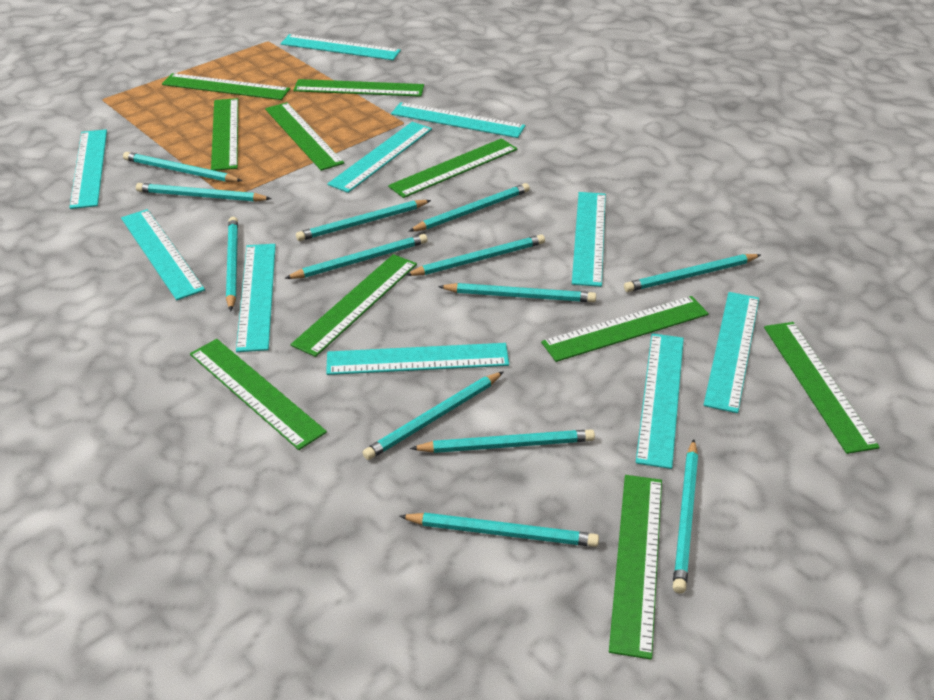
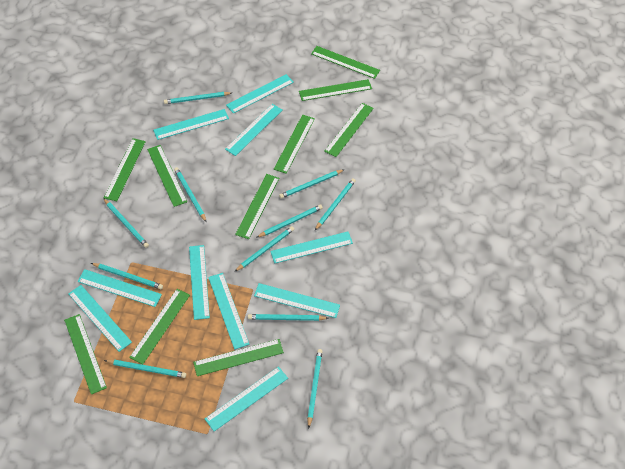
turquoise pencil: 13 -> 11

